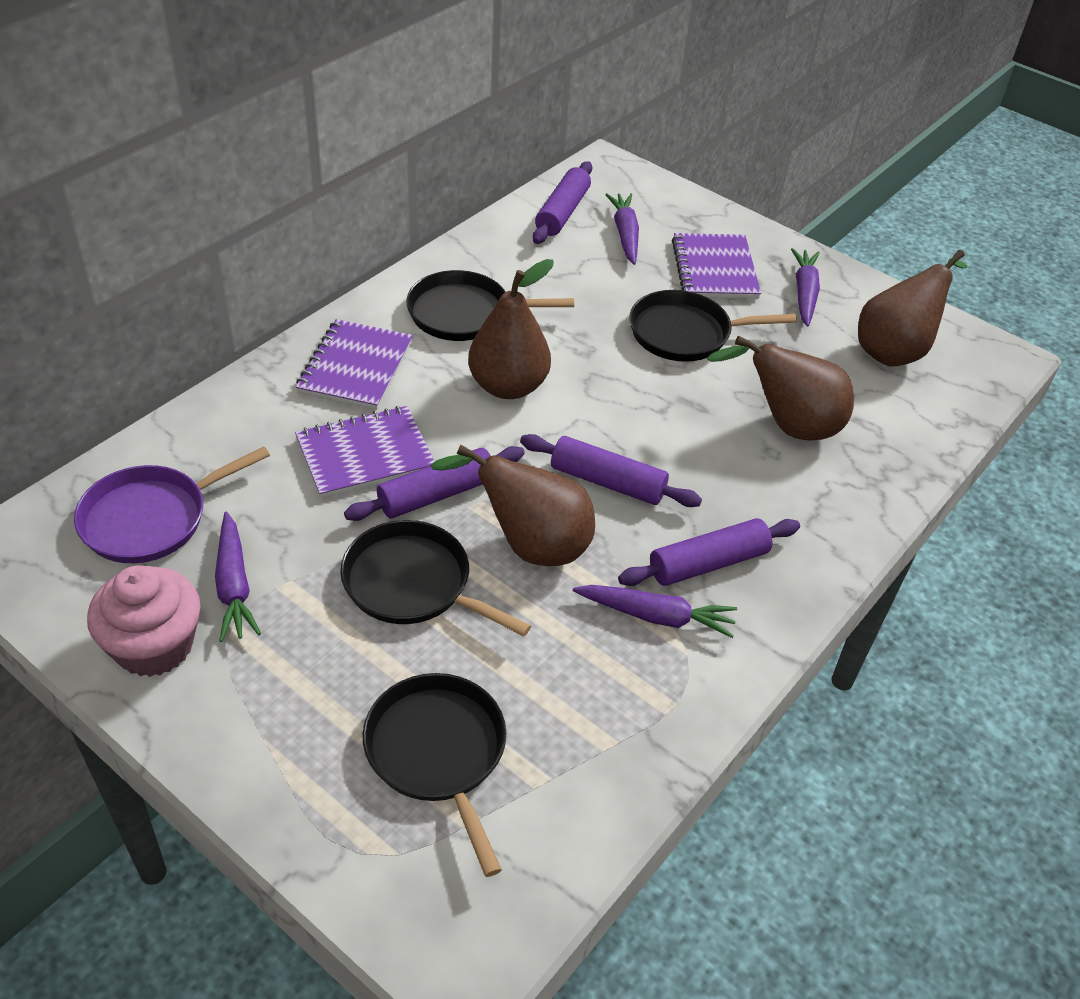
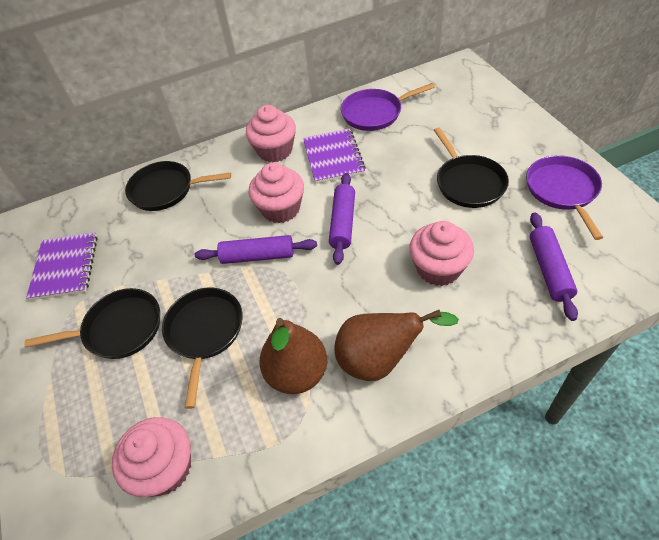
brown pear: 4 -> 2
pink cupcake: 1 -> 4
purple carrot: 4 -> 0
purple notebook: 3 -> 2
purple pan: 1 -> 2
purple rolling pin: 4 -> 3

